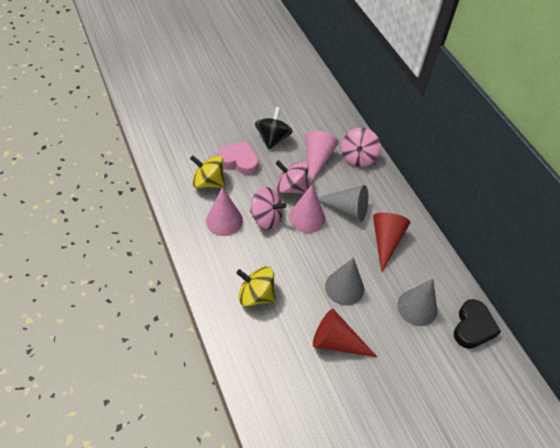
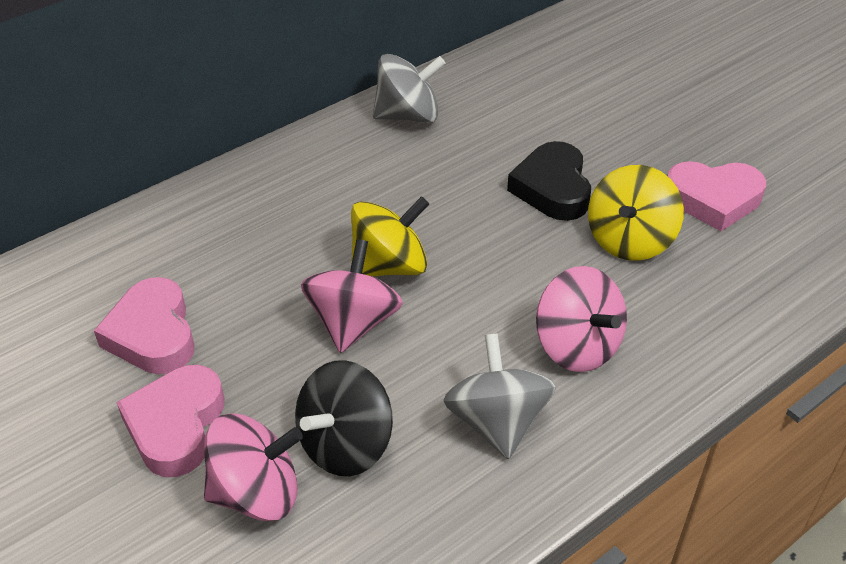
grey cone: 3 -> 0
grey spinning top: 0 -> 2
pink cone: 3 -> 0
pink heart: 1 -> 3
red cone: 2 -> 0

